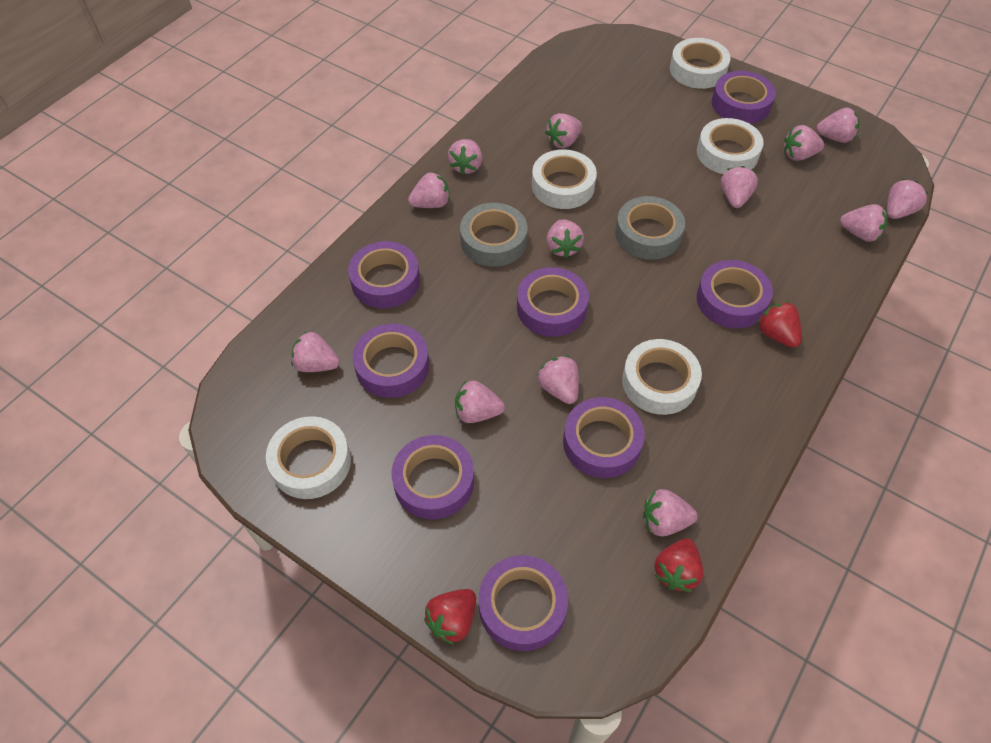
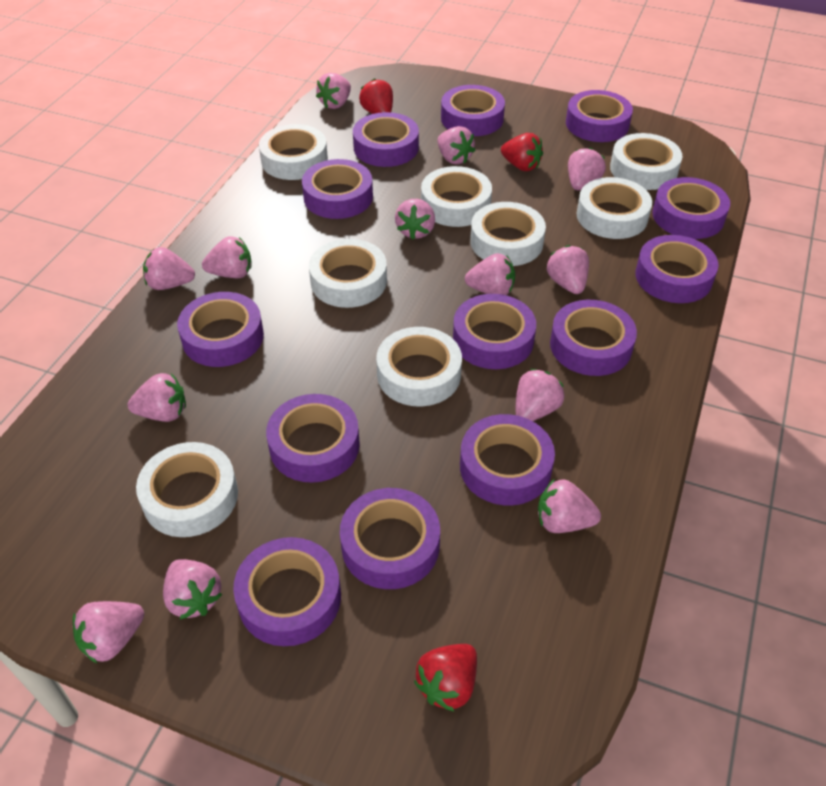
grey tape: 2 -> 0
purple tape: 8 -> 13
white tape: 5 -> 8

